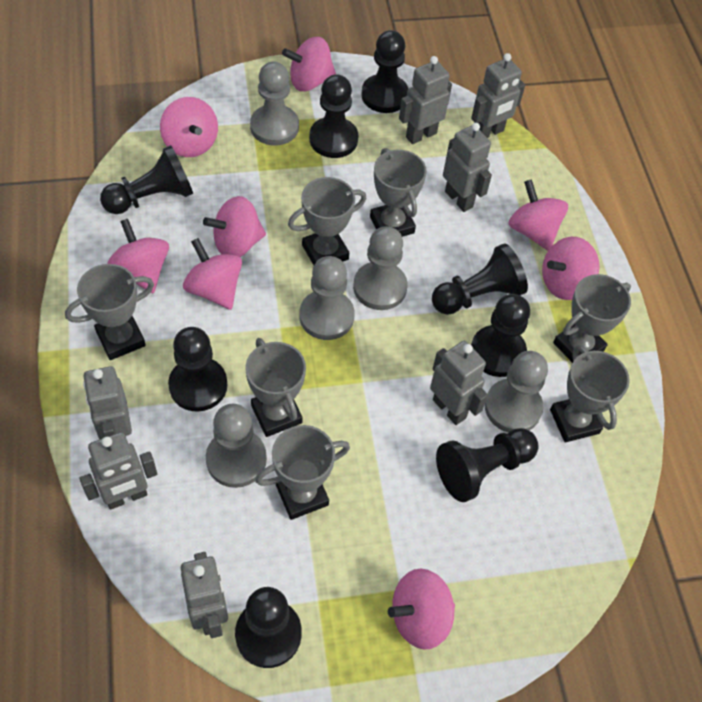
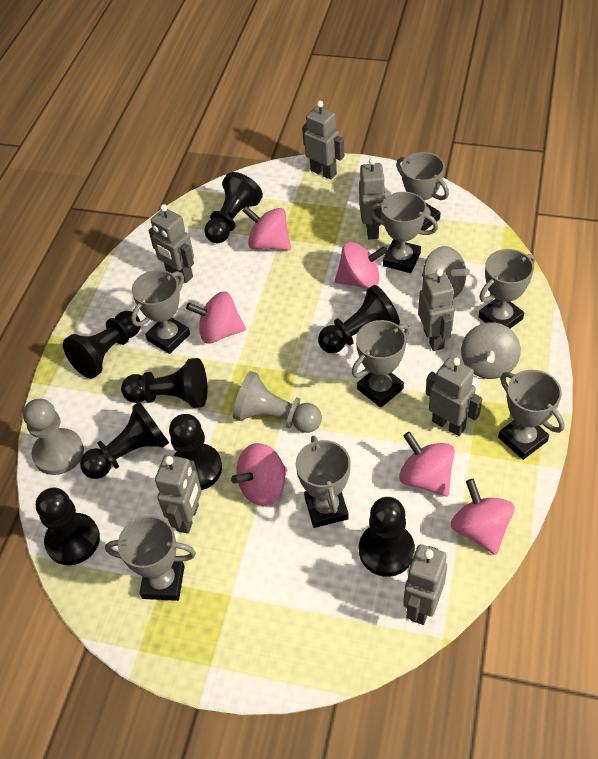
grey pawn: 5 -> 2
grey spinning top: 0 -> 2
grey trophy: 7 -> 8
pink spinning top: 8 -> 6

